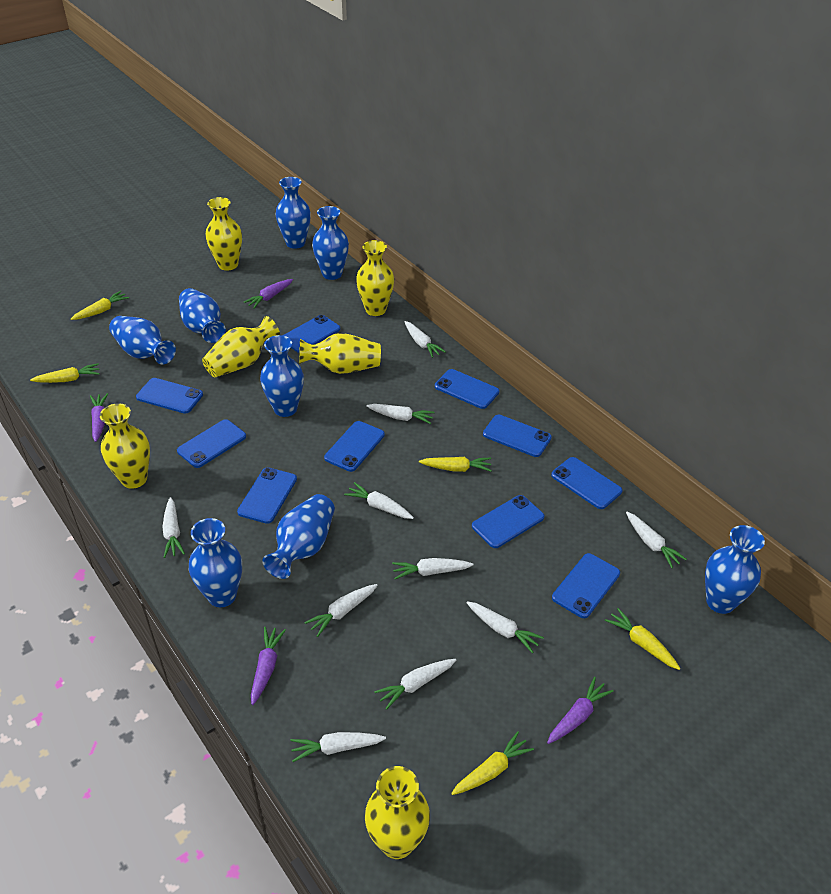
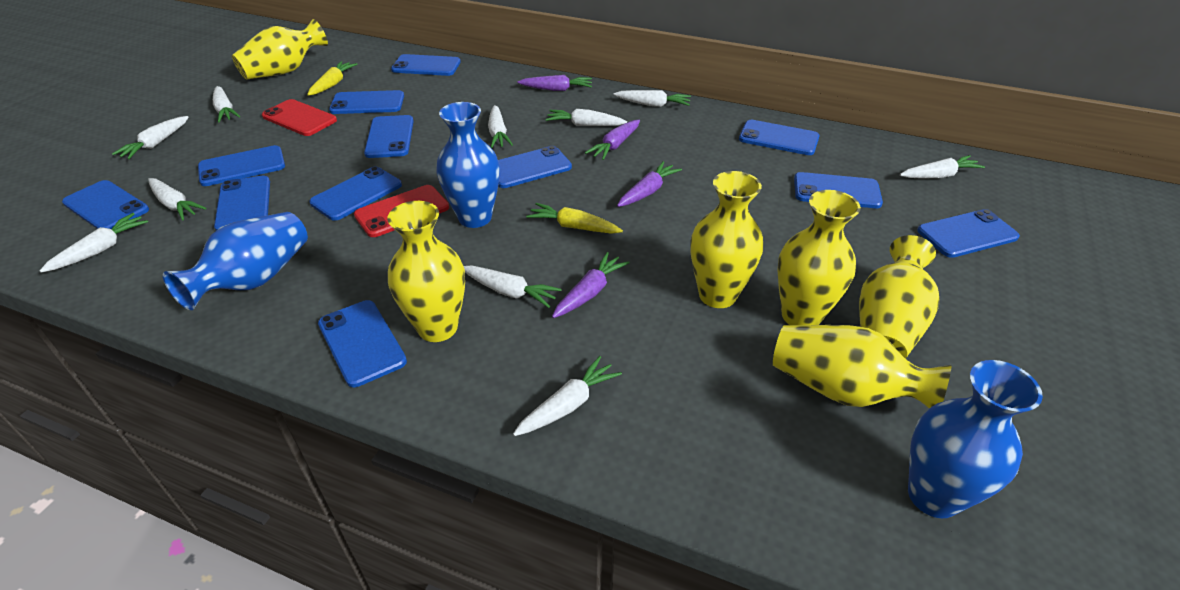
blue phone: 10 -> 12
blue vase: 8 -> 3
red phone: 0 -> 2
yellow carrot: 5 -> 2

